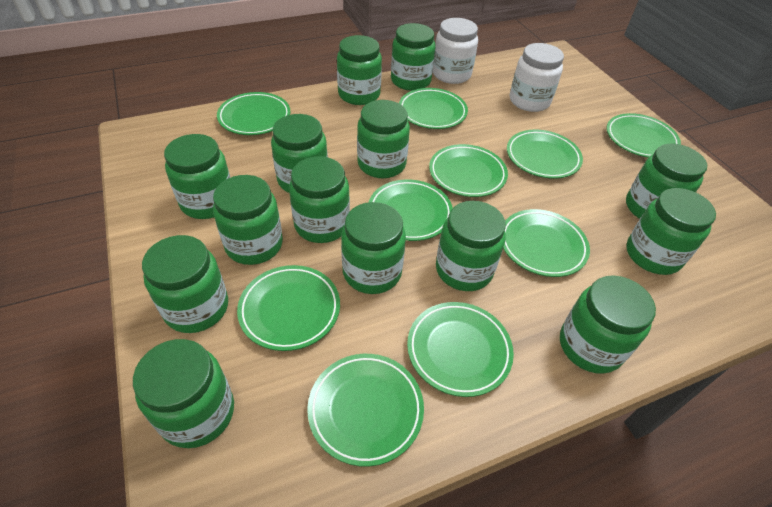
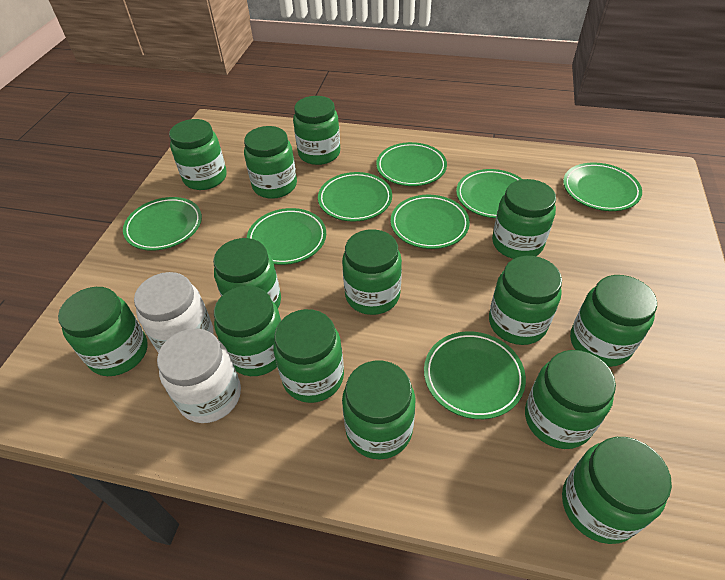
green plate: 10 -> 8

